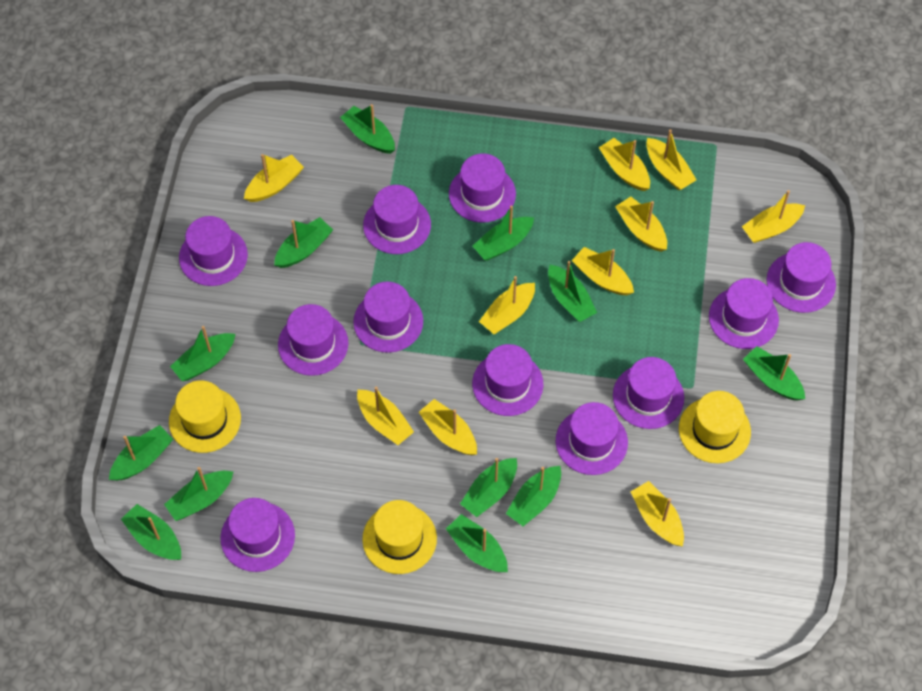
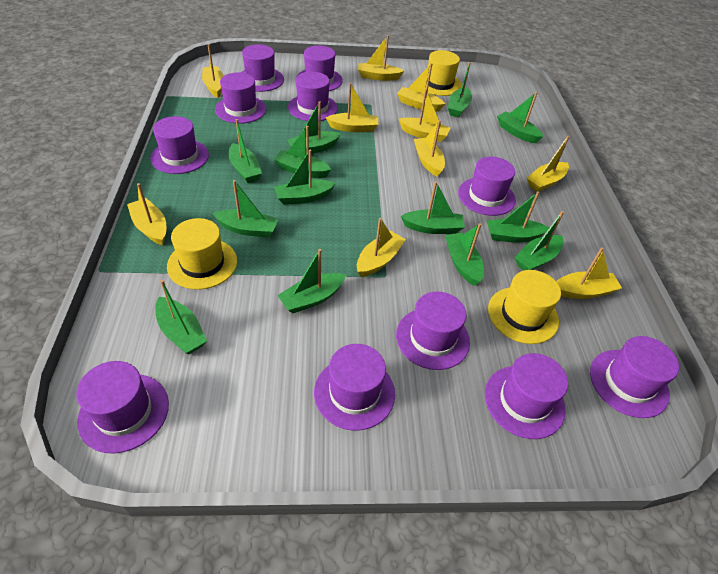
green boat: 12 -> 13

